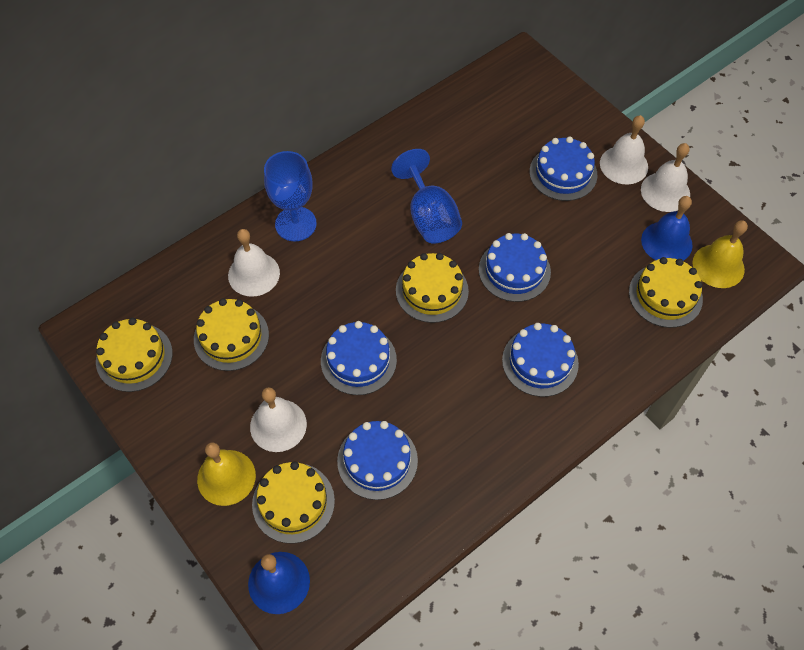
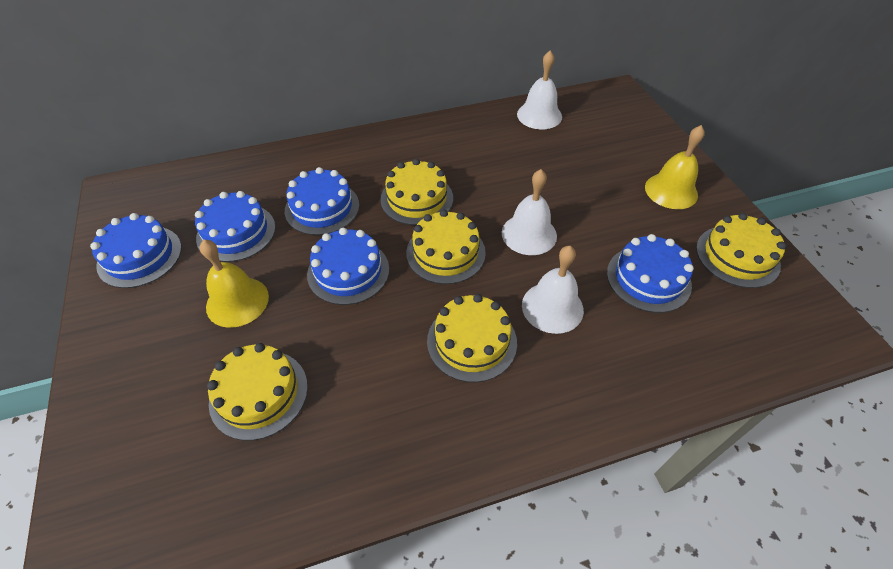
blue bell: 2 -> 0
blue goblet: 2 -> 0
white bell: 4 -> 3

